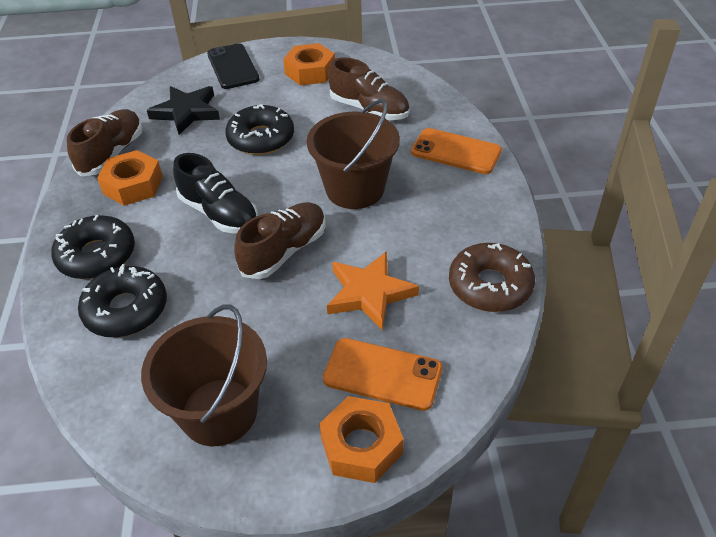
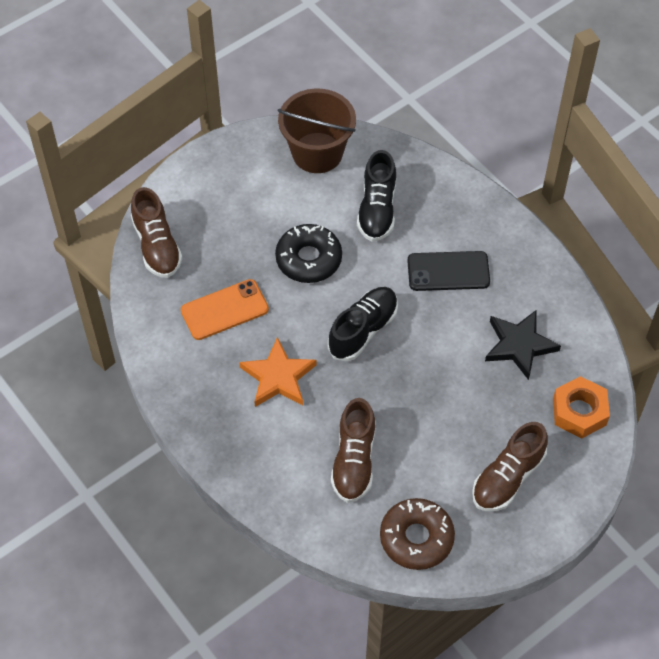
black donut: 3 -> 1
black shoe: 1 -> 2
brown bucket: 2 -> 1
orange nut: 3 -> 1
orange phone: 2 -> 1

